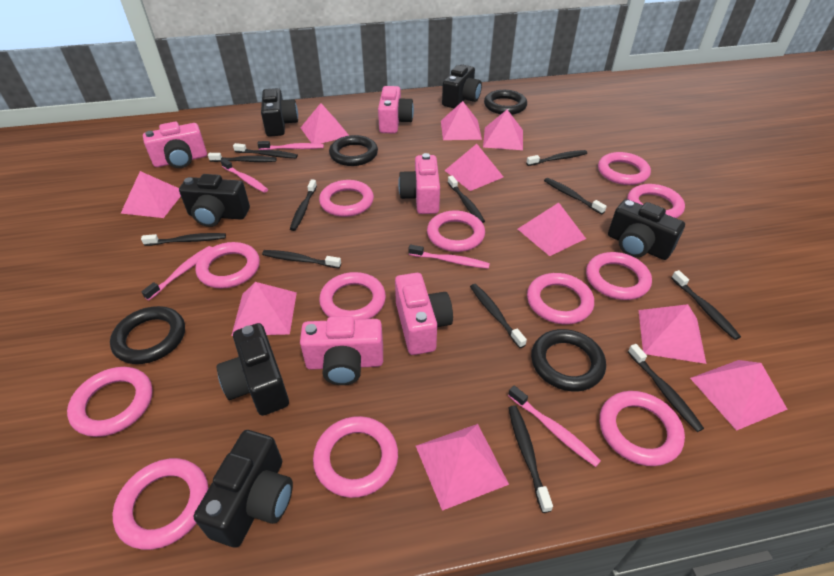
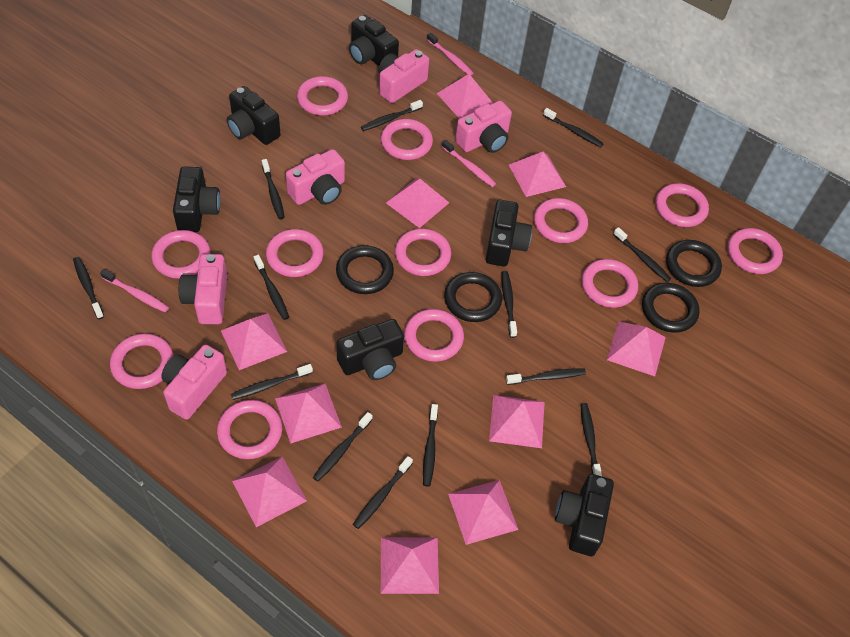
black toothbrush: 12 -> 13
pink toothbrush: 5 -> 3

